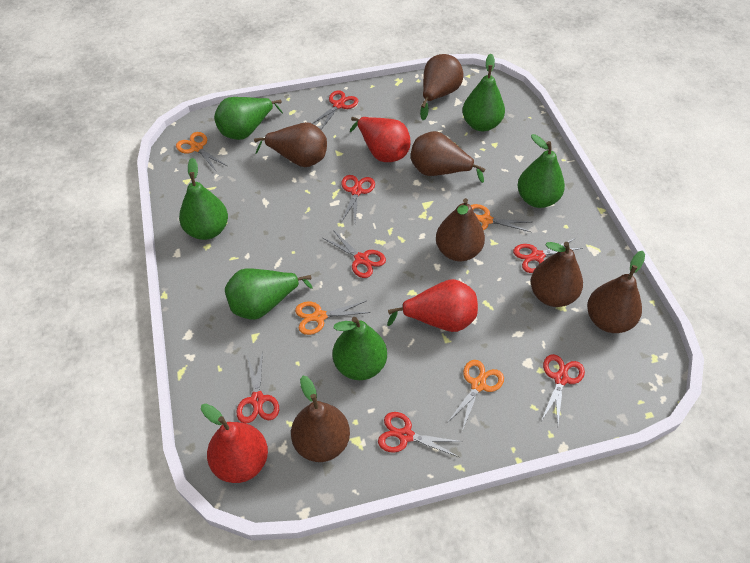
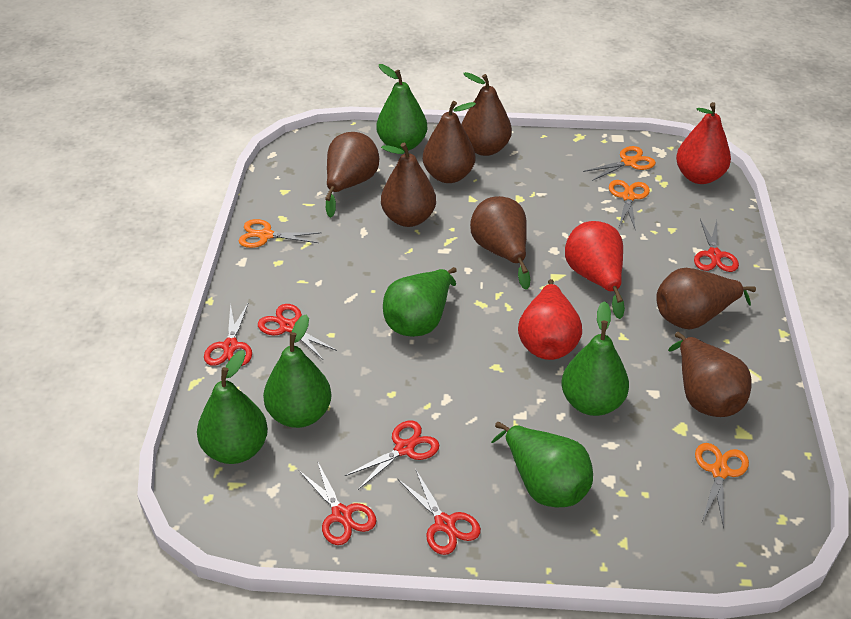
red scissors: 7 -> 6

